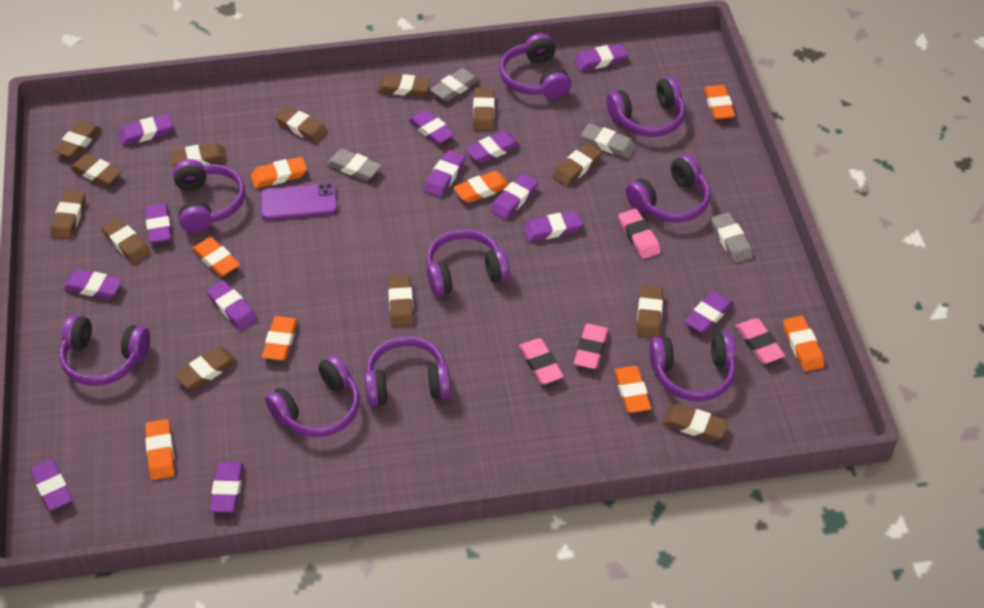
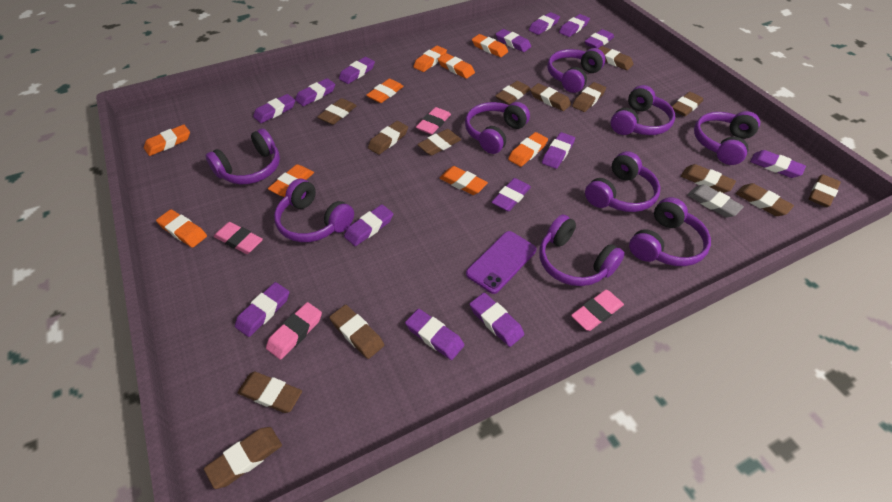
brown eraser: 13 -> 14
grey eraser: 4 -> 1
orange eraser: 8 -> 9
purple eraser: 13 -> 14

